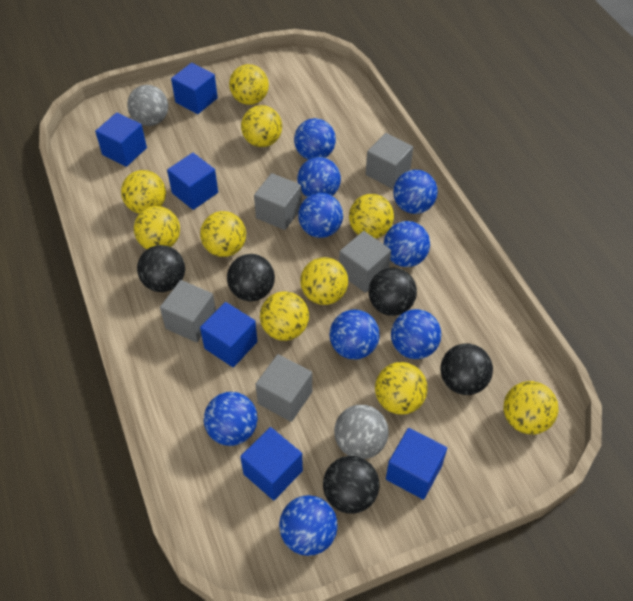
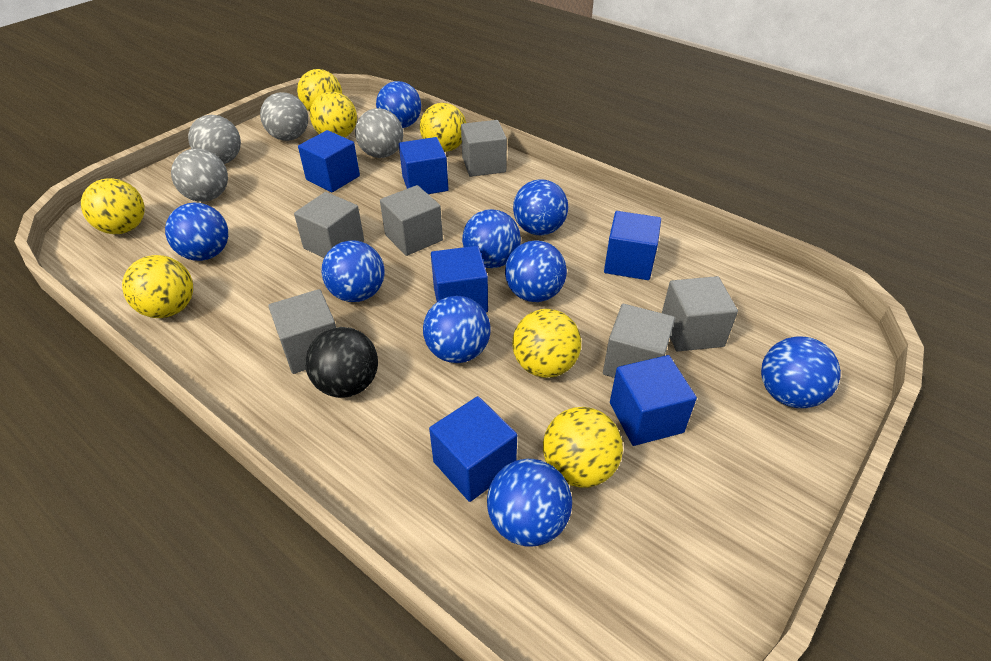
black ball: 5 -> 1
grey ball: 2 -> 4
grey cube: 5 -> 6
yellow ball: 10 -> 7

